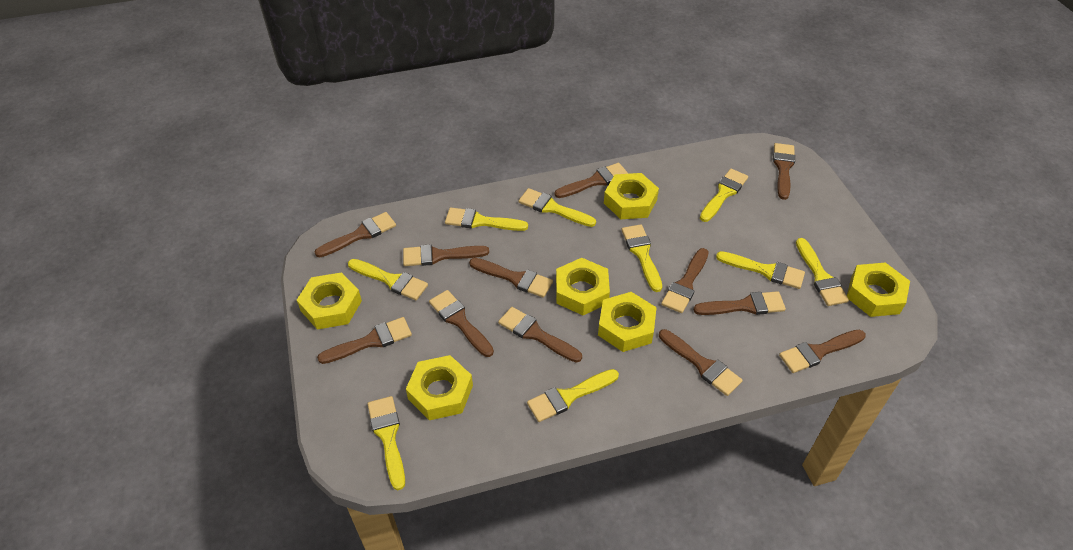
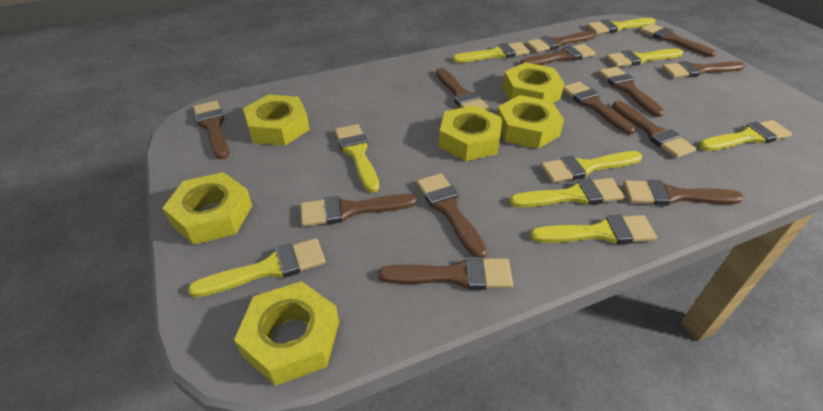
brown brush: 12 -> 13

